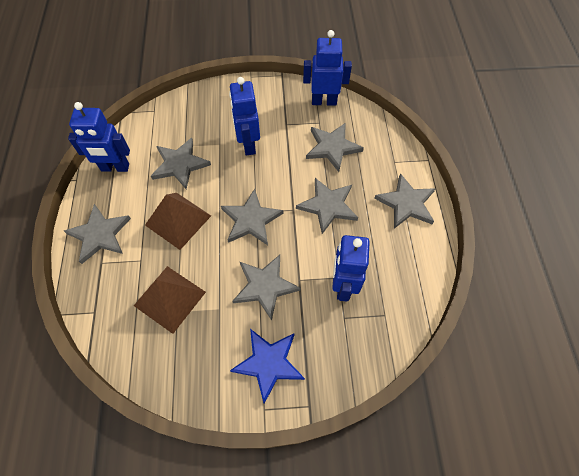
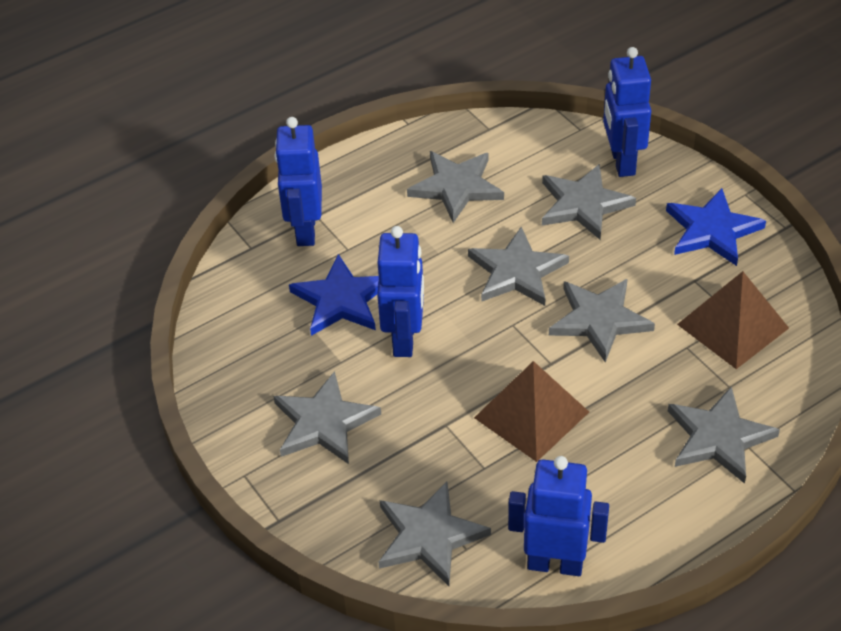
blue star: 1 -> 2

